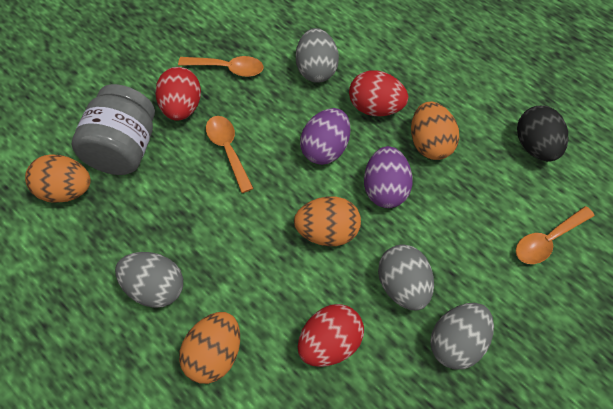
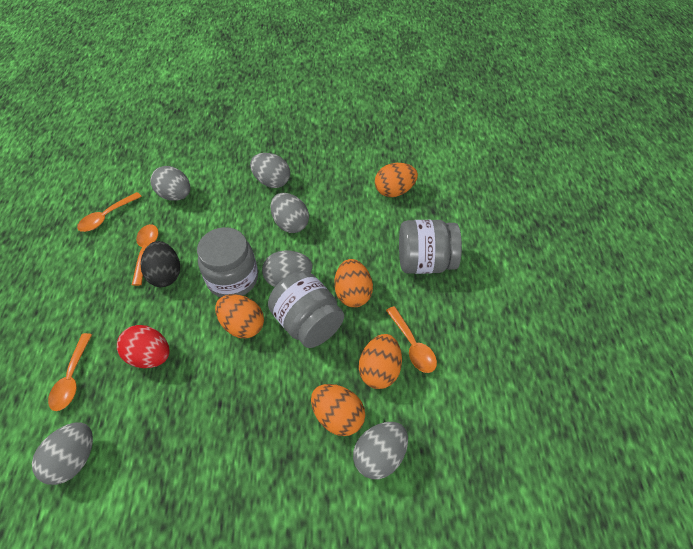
grey egg: 4 -> 6
grey jar: 1 -> 3
orange egg: 4 -> 5
orange spoon: 3 -> 4
purple egg: 2 -> 0
red egg: 3 -> 1

